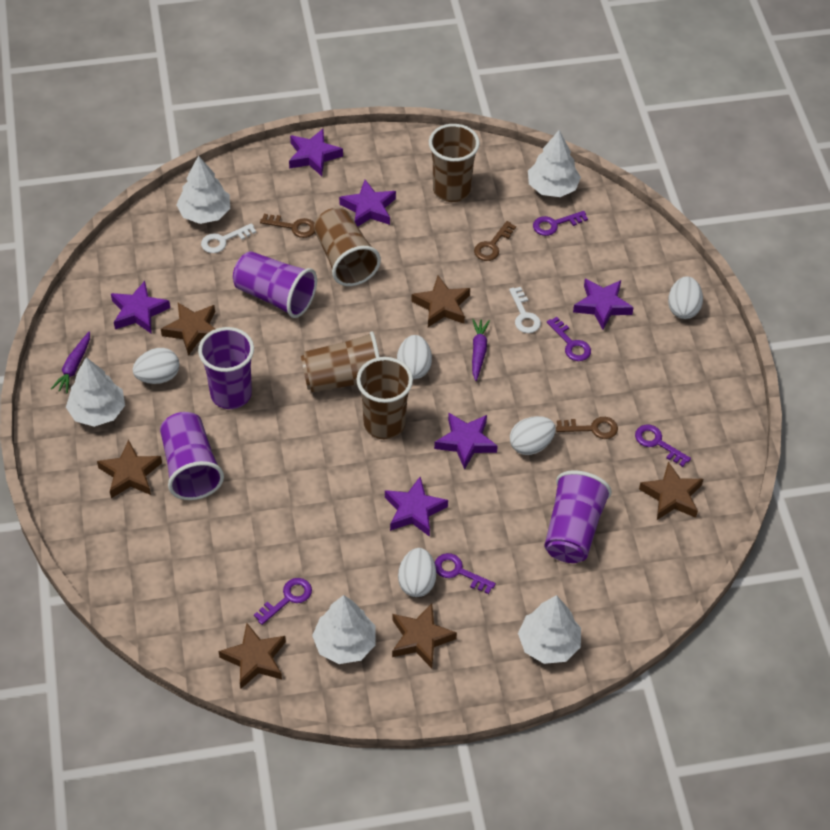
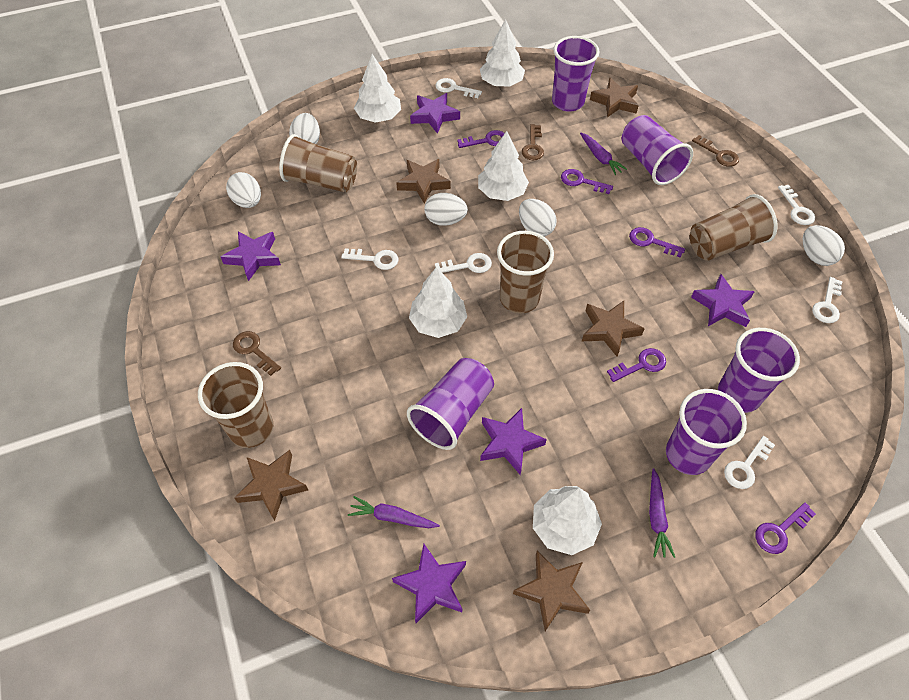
brown star: 6 -> 5
purple carrot: 2 -> 3
purple cup: 4 -> 5
purple star: 6 -> 5
white key: 2 -> 6

